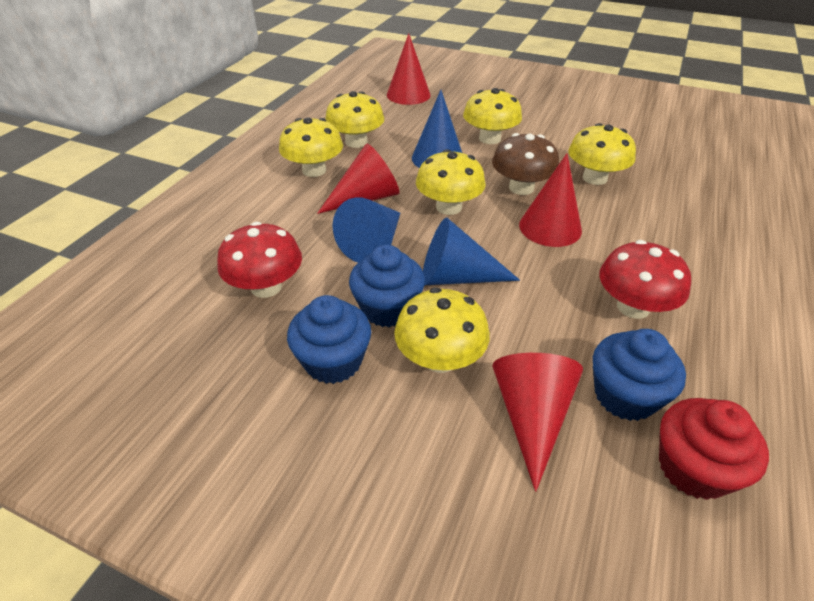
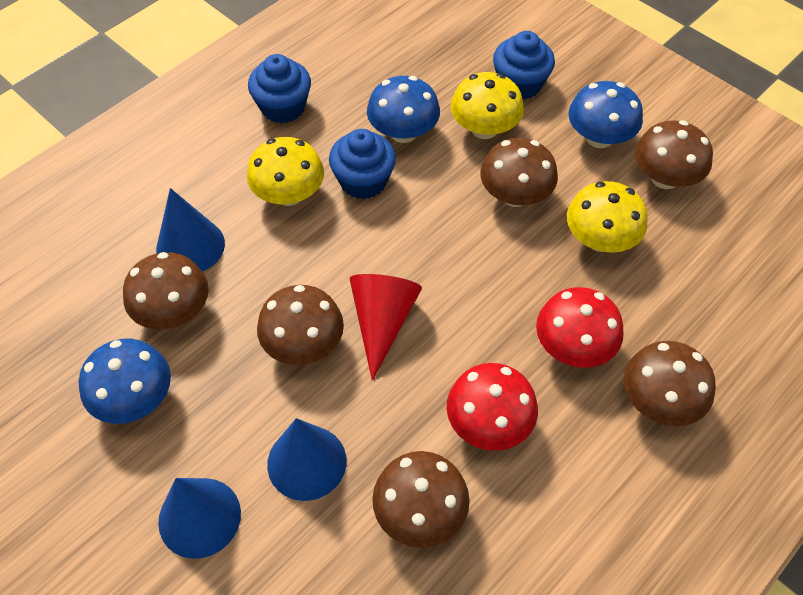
blue mushroom: 0 -> 3
brown mushroom: 1 -> 6
red cone: 4 -> 1
red cupcake: 1 -> 0
yellow mushroom: 6 -> 3

